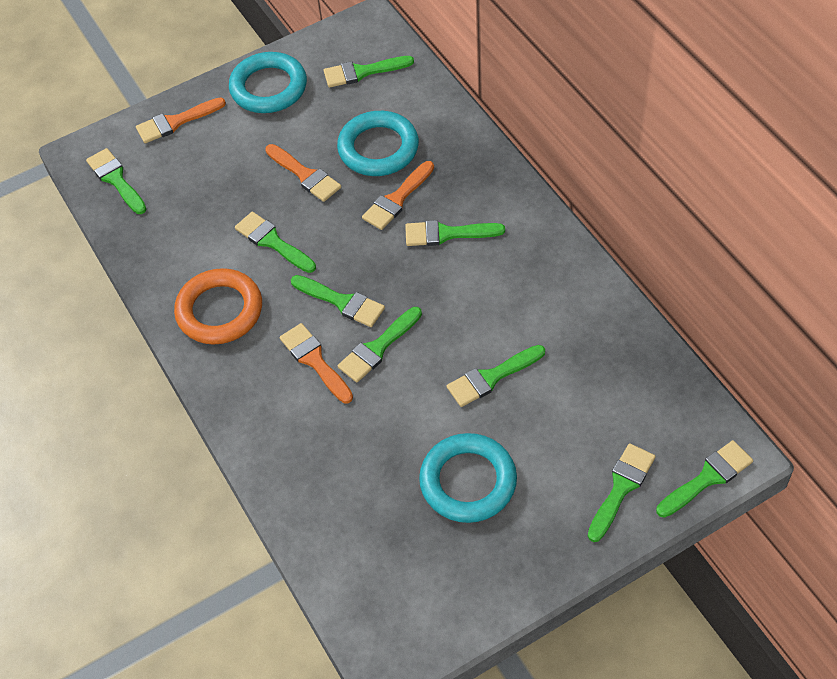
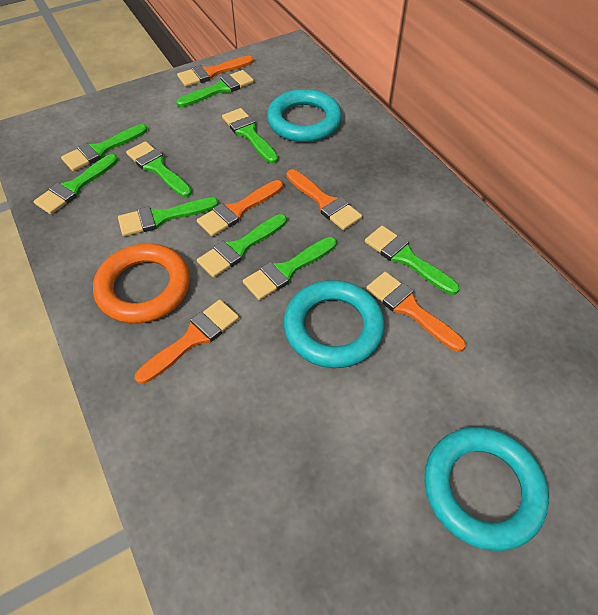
orange brush: 4 -> 5

